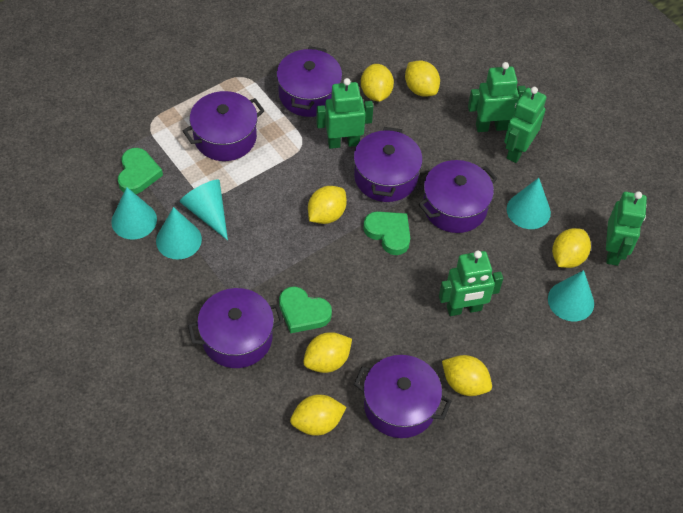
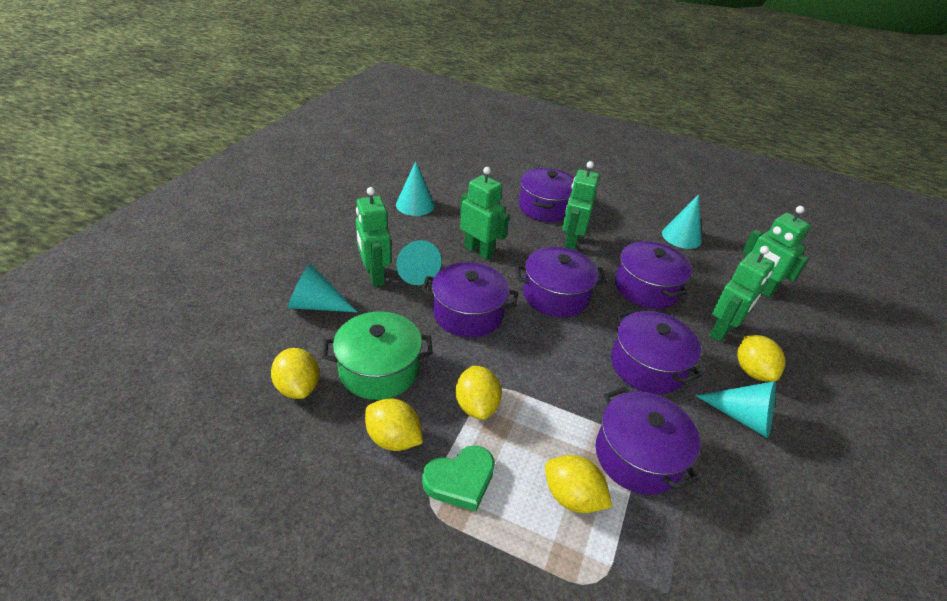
green heart: 3 -> 1
green pot: 0 -> 1
yellow lemon: 7 -> 5

